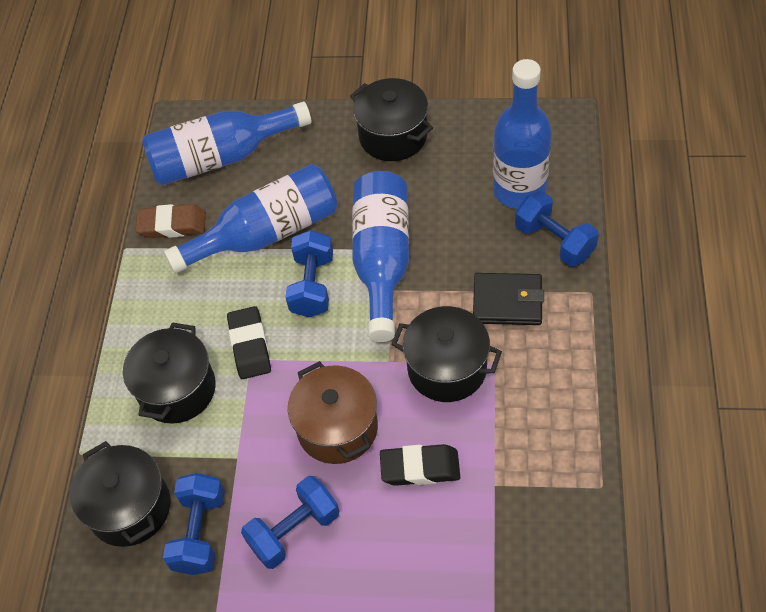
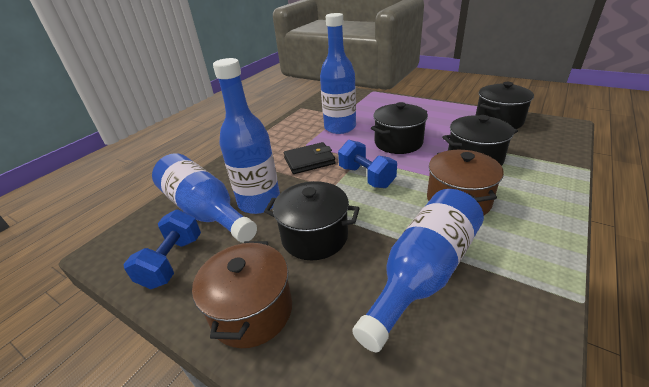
black eraser: 2 -> 0
blue dumbbell: 4 -> 2
brown eraser: 1 -> 0
brown pot: 1 -> 2

